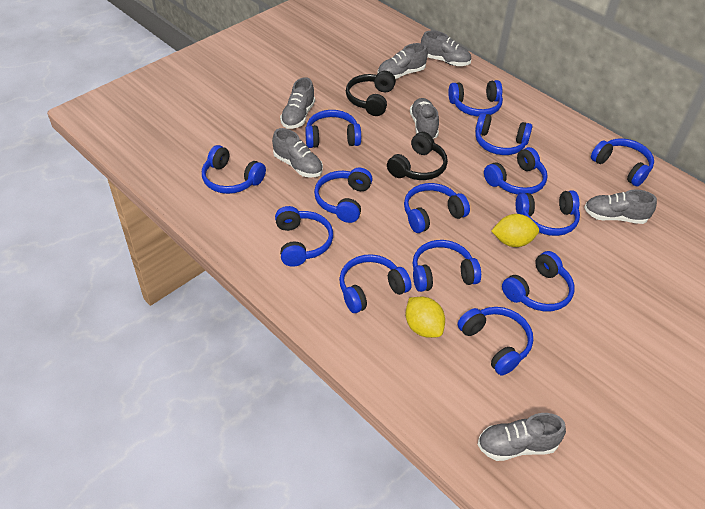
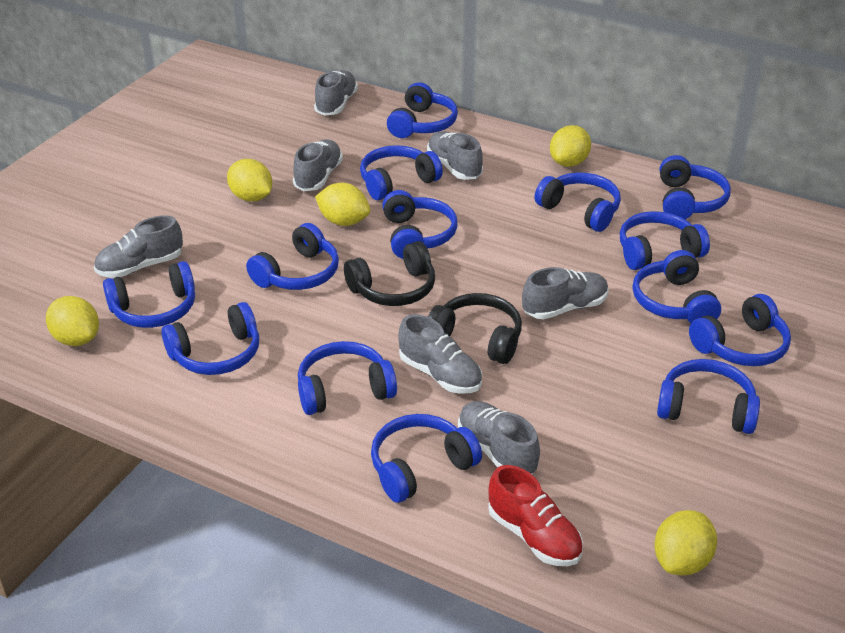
red shoe: 0 -> 1
yellow lemon: 2 -> 5

